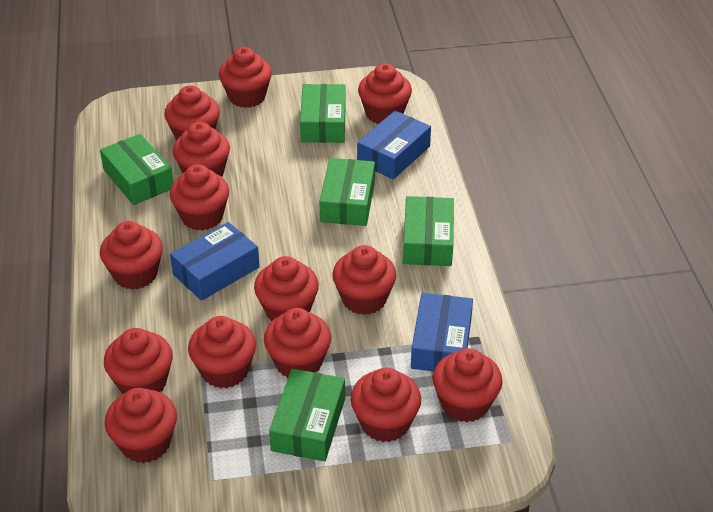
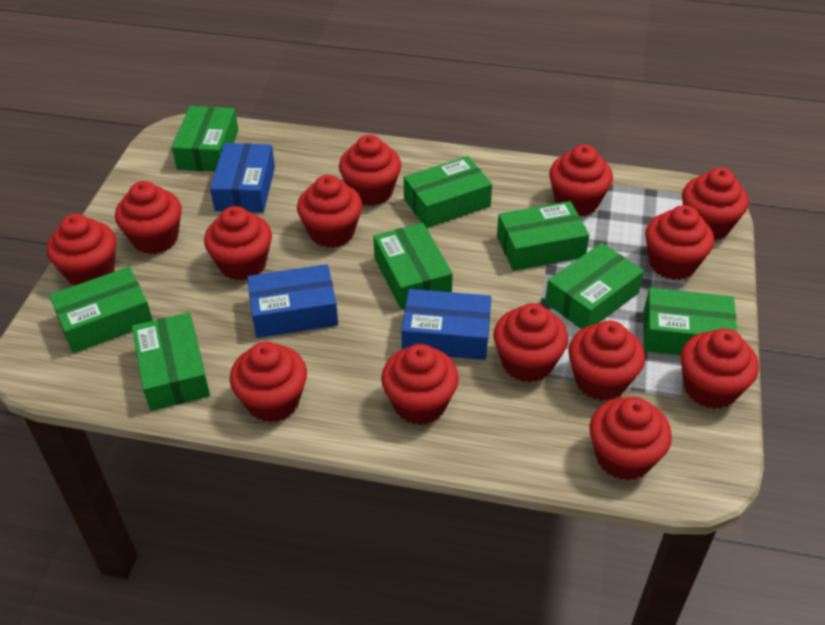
green box: 5 -> 8

